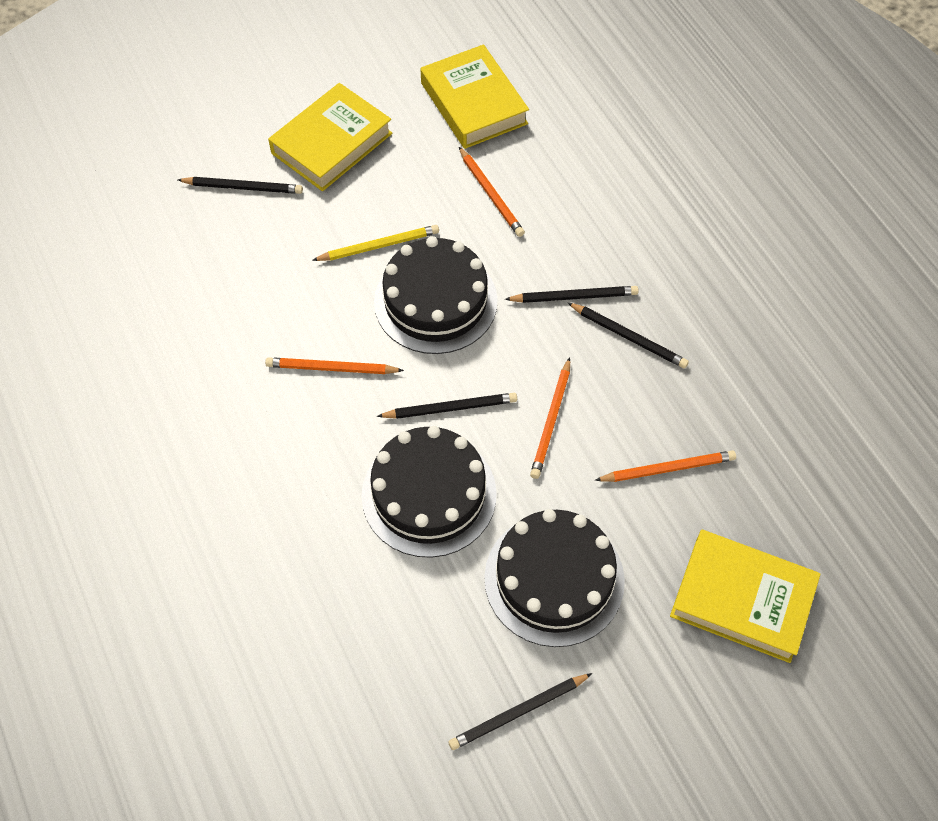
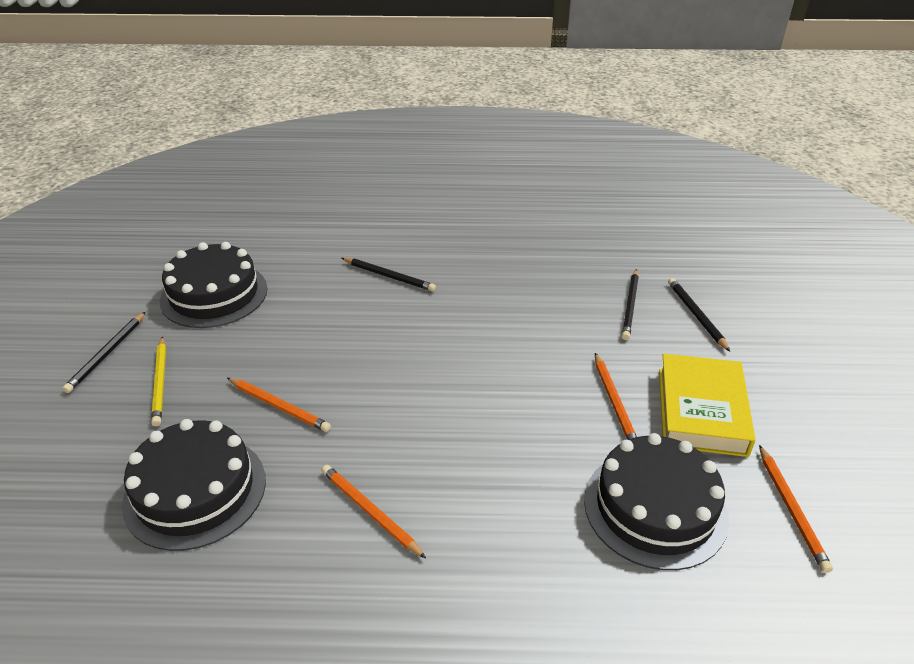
black pencil: 5 -> 4
yellow book: 3 -> 1

